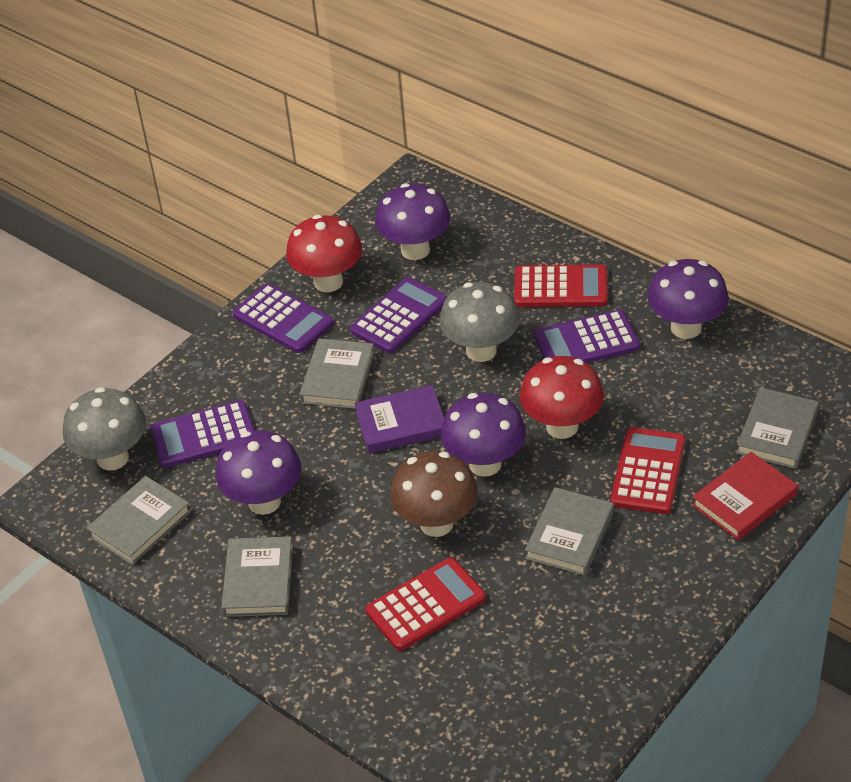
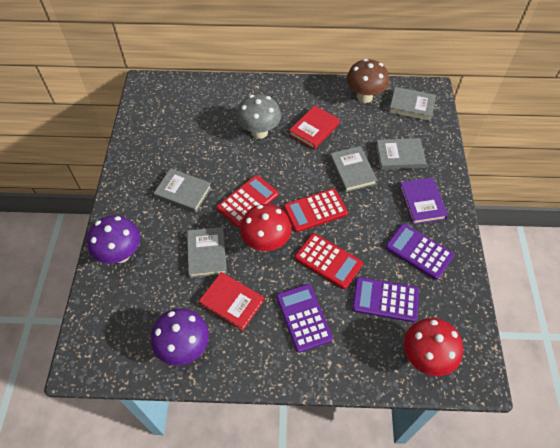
grey mushroom: 2 -> 1
purple calculator: 4 -> 3
purple mushroom: 4 -> 2
red book: 1 -> 2

